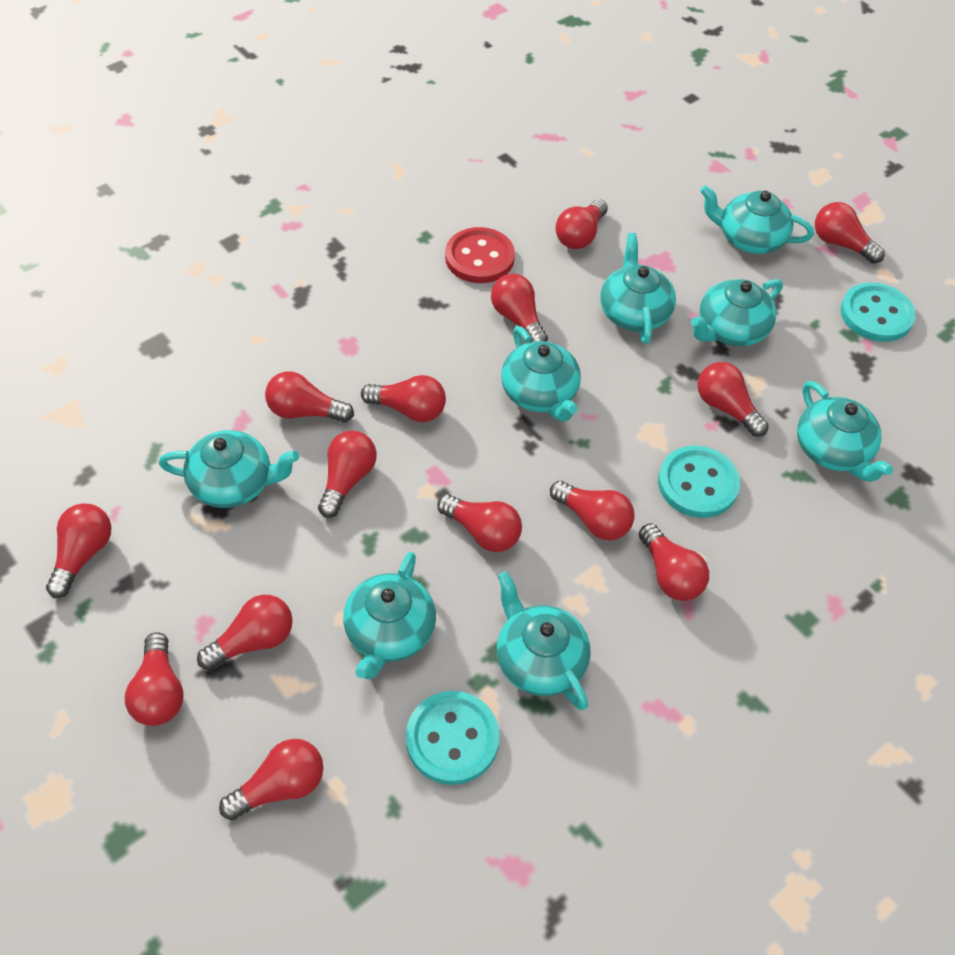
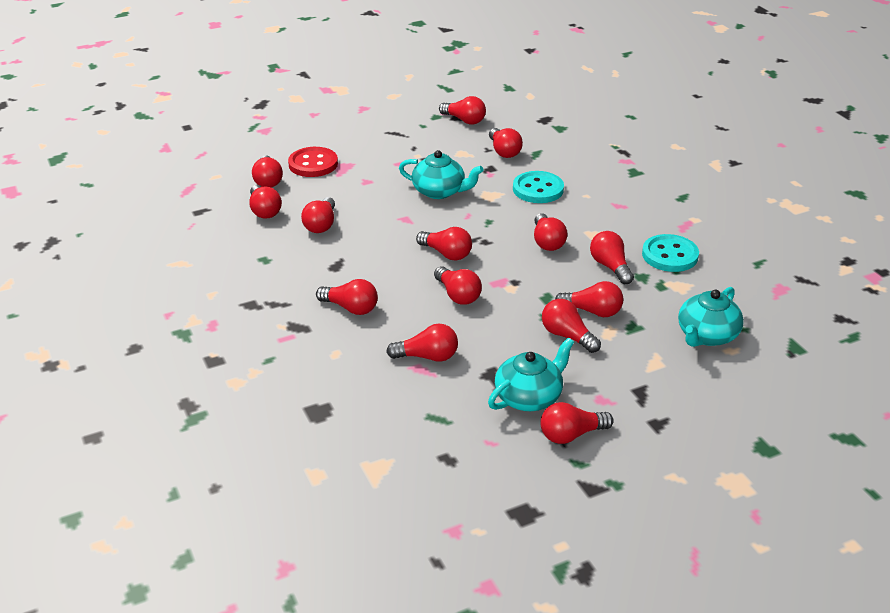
turquoise button: 3 -> 2
turquoise teapot: 8 -> 3

